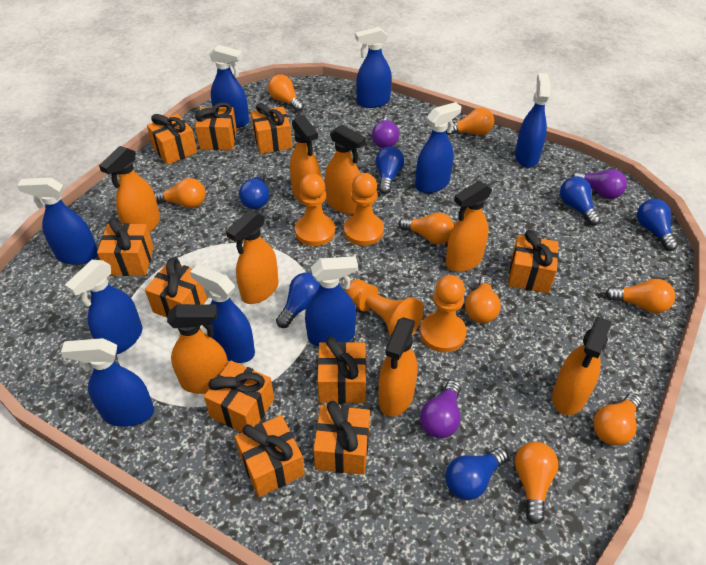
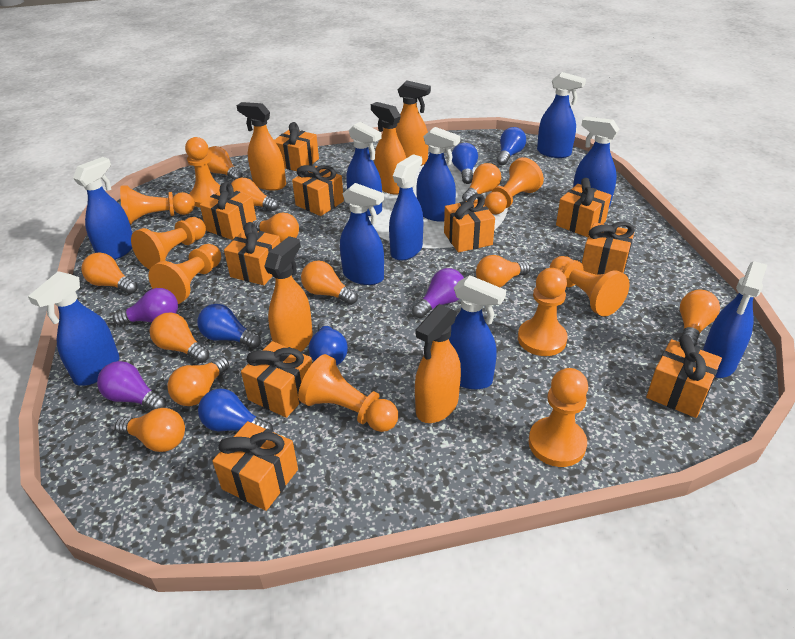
blue light bulb: 6 -> 5
blue spray bottle: 9 -> 10
orange light bulb: 8 -> 11
orange pawn: 4 -> 9
orange spray bottle: 8 -> 5

